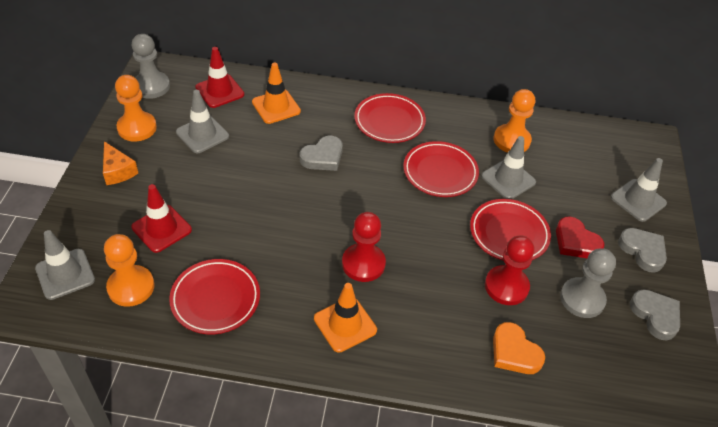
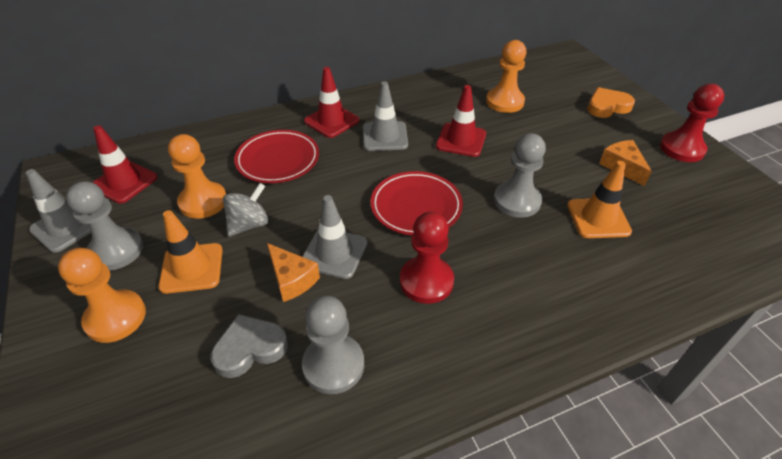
grey heart: 3 -> 1
grey pawn: 2 -> 3
grey spinning top: 0 -> 1
grey traffic cone: 4 -> 3
orange cheese: 1 -> 2
red heart: 1 -> 0
red plate: 4 -> 2
red traffic cone: 2 -> 3

